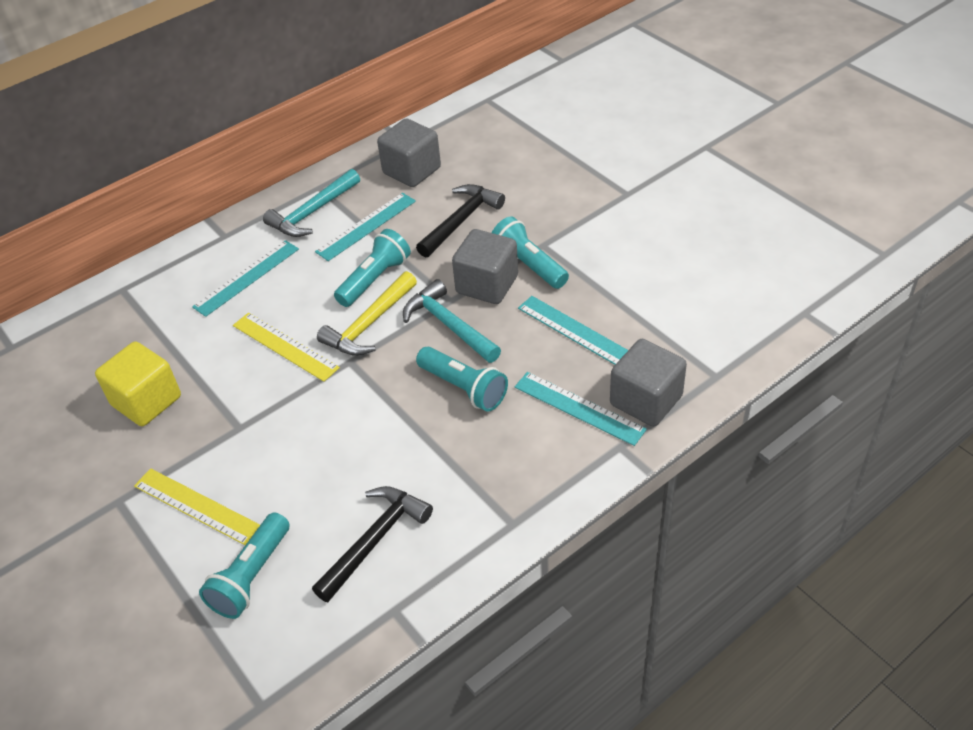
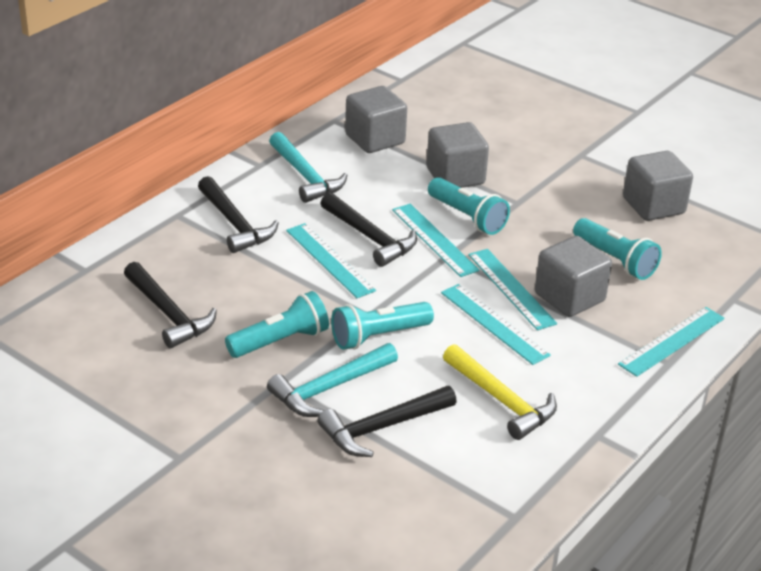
black hammer: 2 -> 4
grey cube: 3 -> 4
turquoise ruler: 4 -> 5
yellow cube: 1 -> 0
yellow ruler: 2 -> 0

